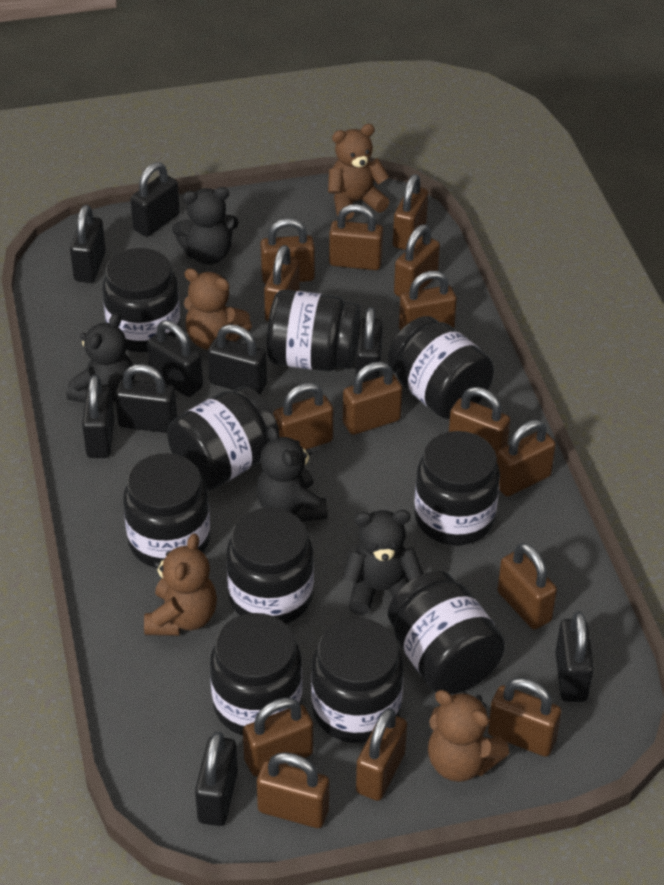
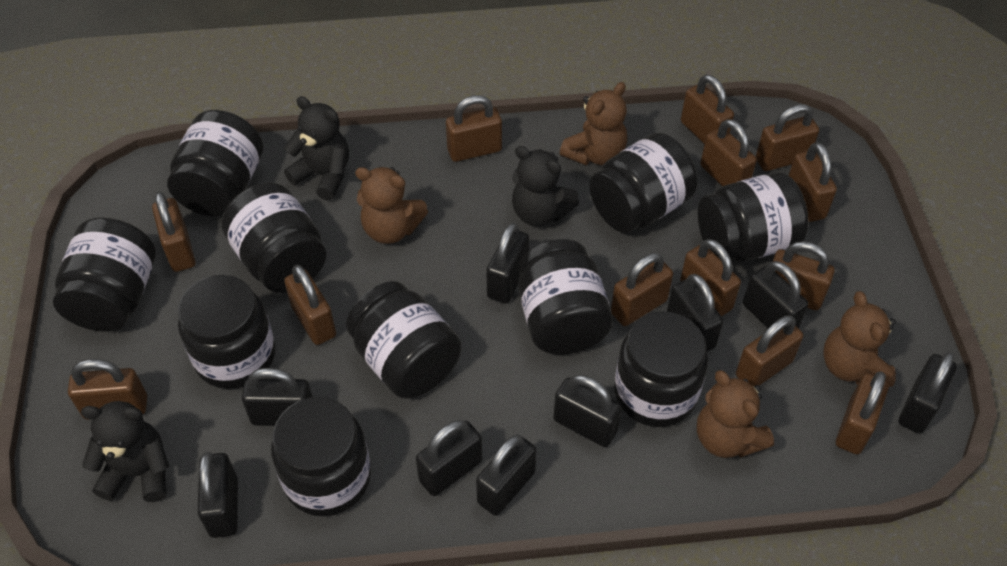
black teddy bear: 4 -> 3
brown padlock: 15 -> 13

